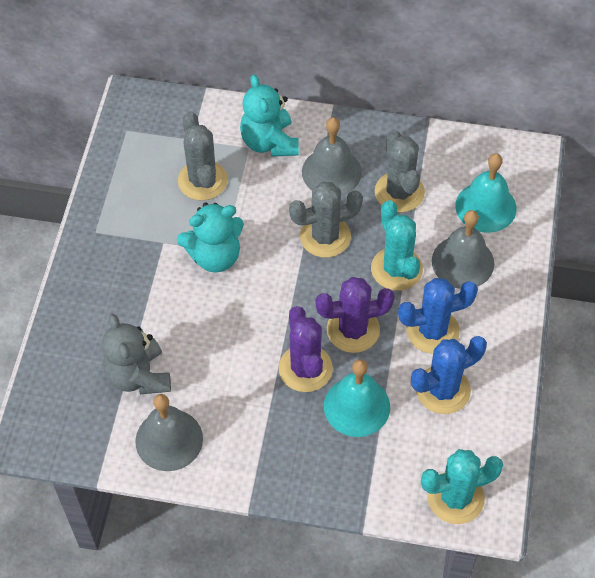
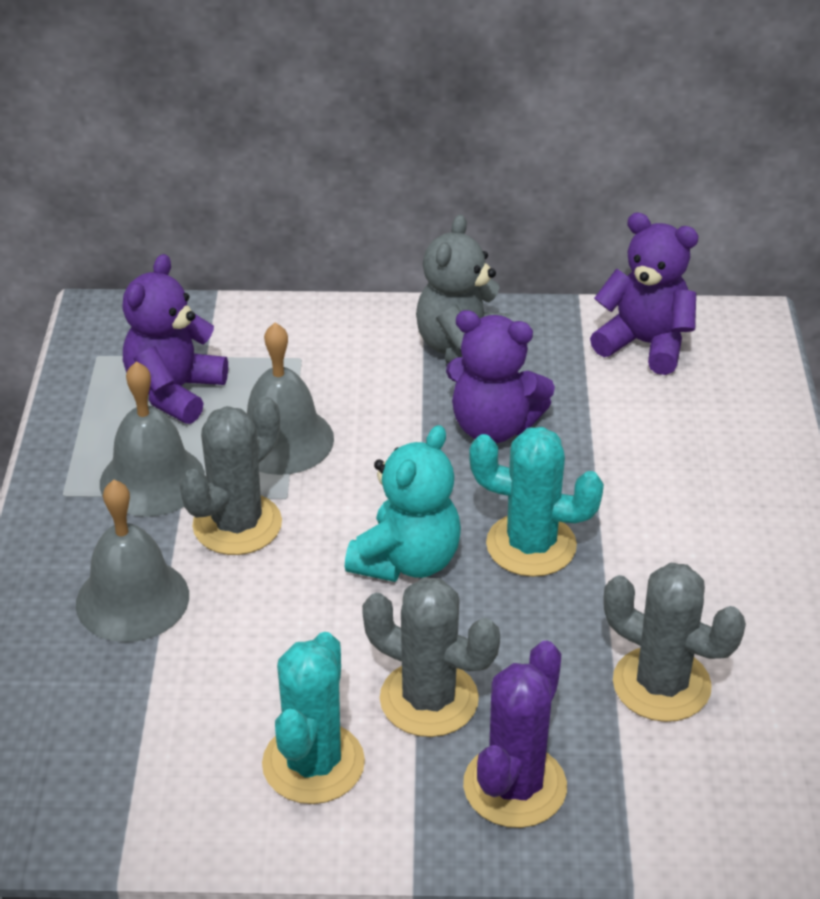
blue cactus: 2 -> 0
purple cactus: 2 -> 1
purple teddy bear: 0 -> 3
turquoise bell: 2 -> 0
turquoise teddy bear: 2 -> 1

